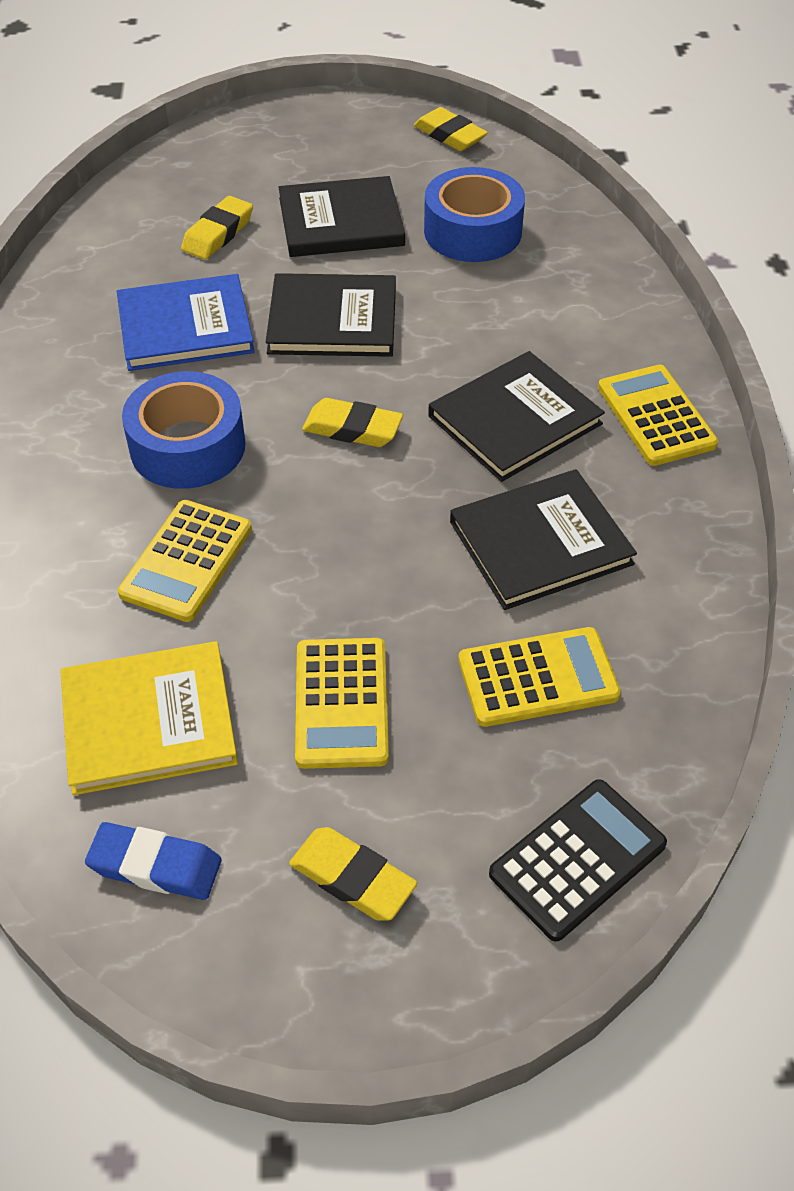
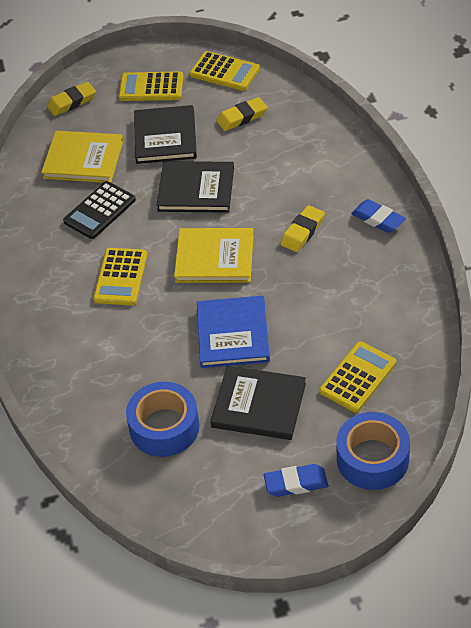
black book: 4 -> 3
blue eraser: 1 -> 2
yellow book: 1 -> 2
yellow eraser: 4 -> 3

